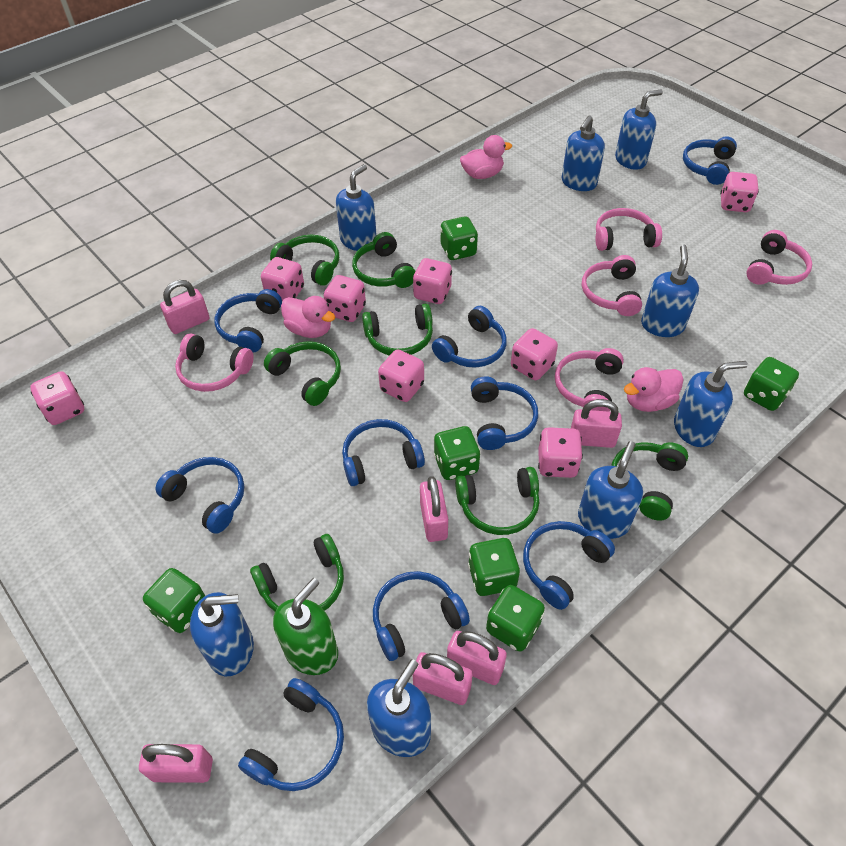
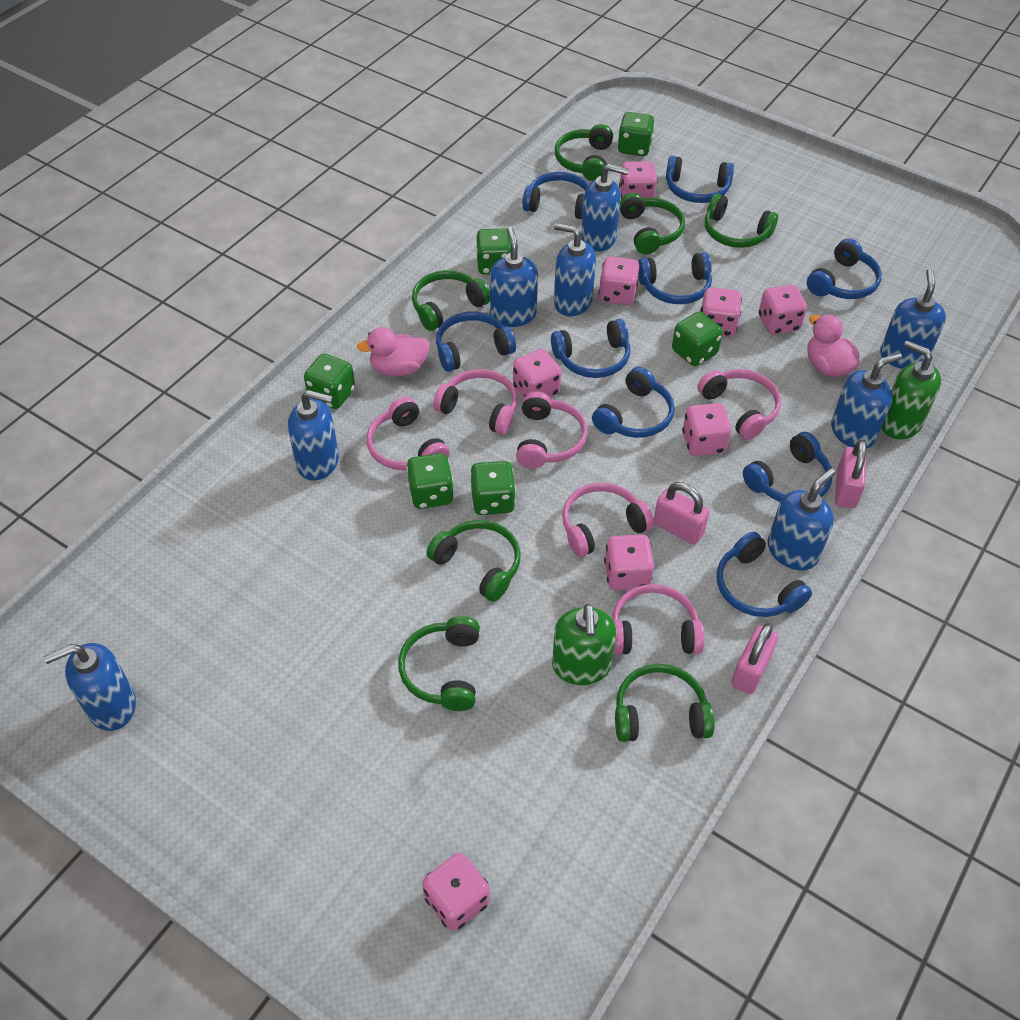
green soap dispenser: 1 -> 2
pink duck: 3 -> 2
pink headphones: 5 -> 6
pink padlock: 6 -> 3

